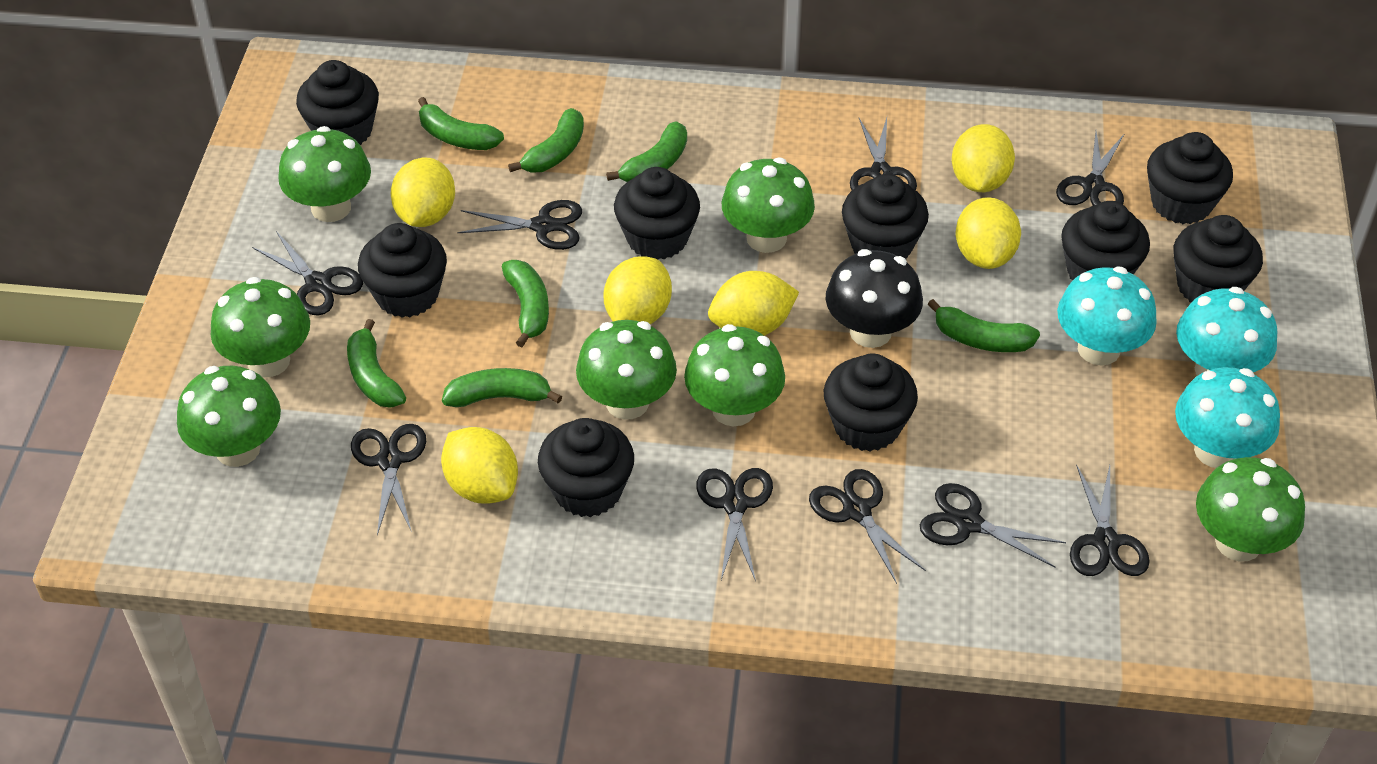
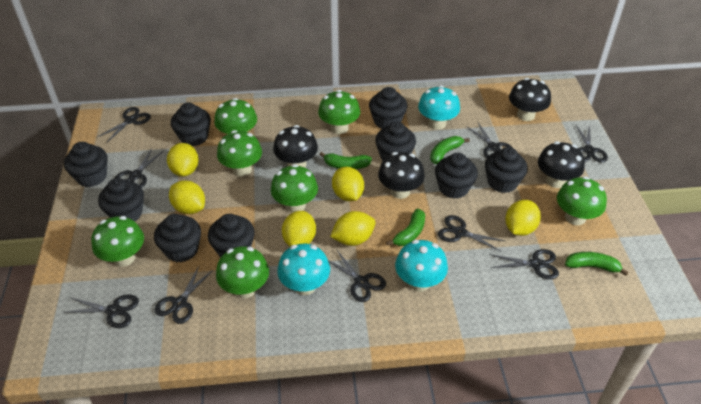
black mushroom: 1 -> 4
green banana: 7 -> 4

